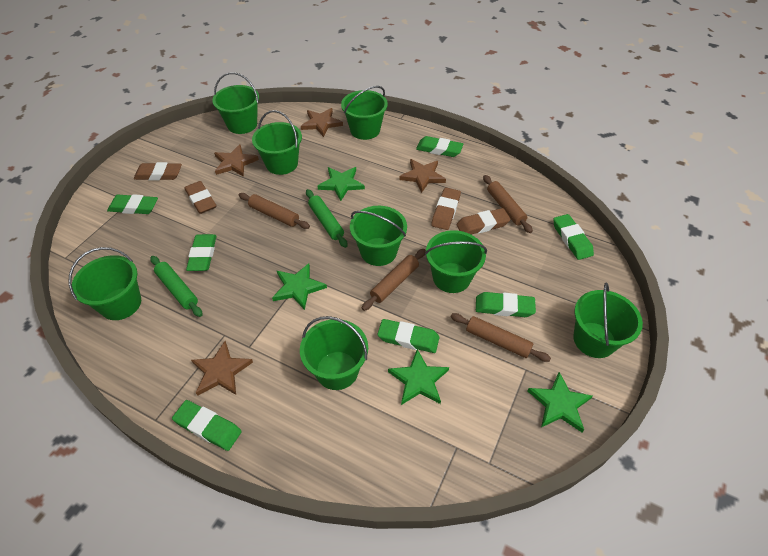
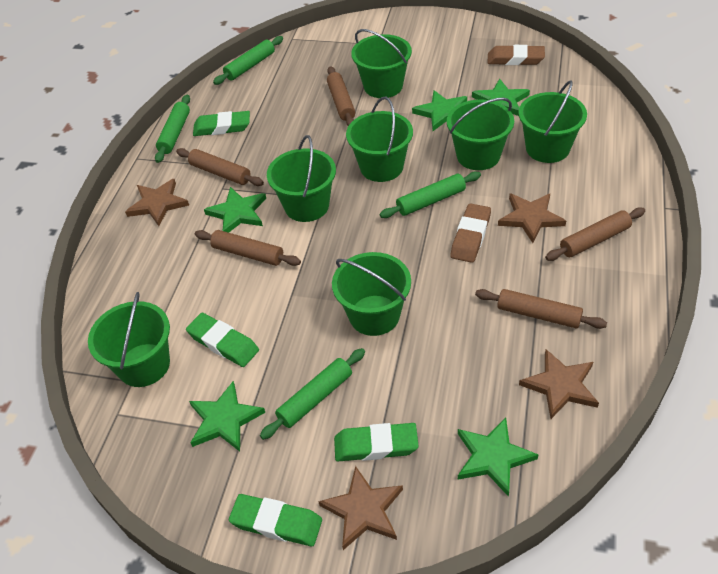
brown eraser: 4 -> 2
brown rolling pin: 4 -> 5
green bucket: 8 -> 7
green eraser: 7 -> 4
green rolling pin: 2 -> 4
green star: 4 -> 5

